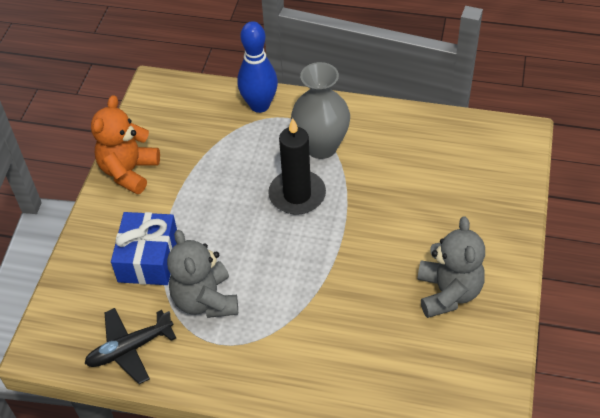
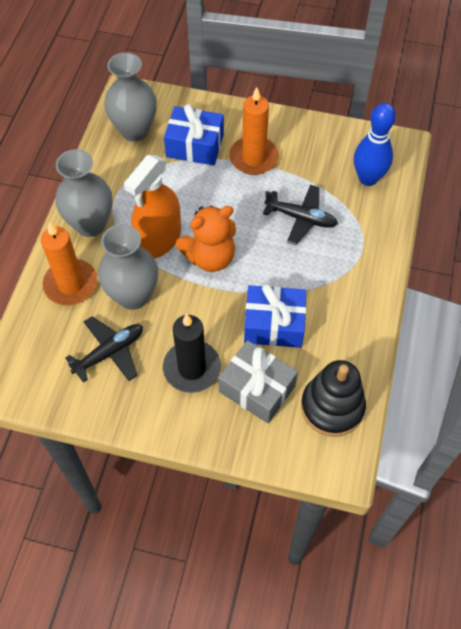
black plane: 1 -> 2
black stacking toy: 0 -> 1
blue gift: 1 -> 2
grey gift: 0 -> 1
grey teddy bear: 2 -> 0
grey vase: 1 -> 3
orange candle: 0 -> 2
orange spray bottle: 0 -> 1

